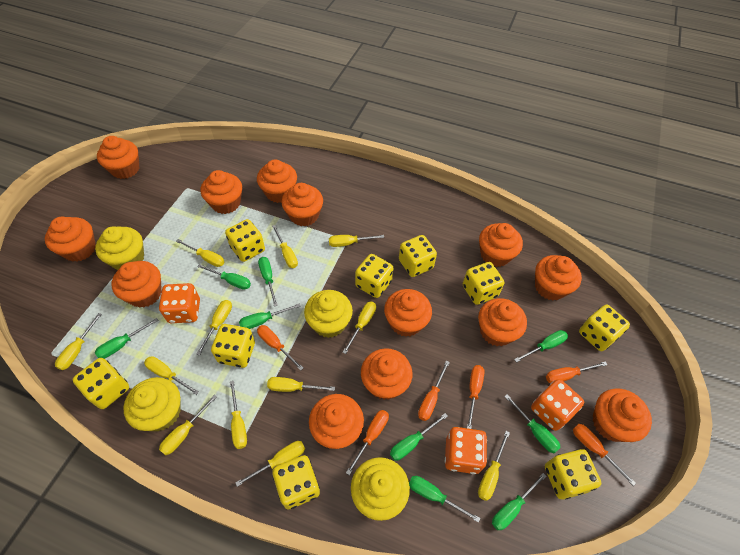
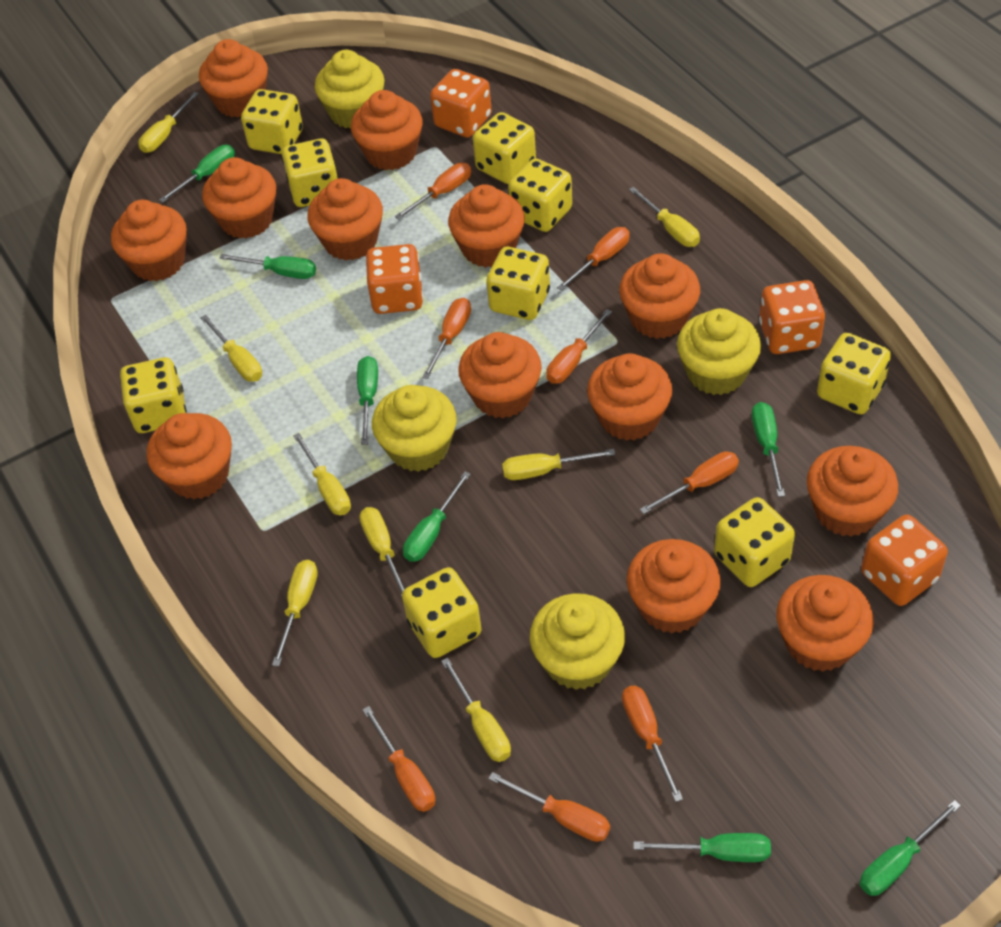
green screwdriver: 9 -> 7
orange dice: 3 -> 4
orange screwdriver: 6 -> 8
yellow screwdriver: 12 -> 8

